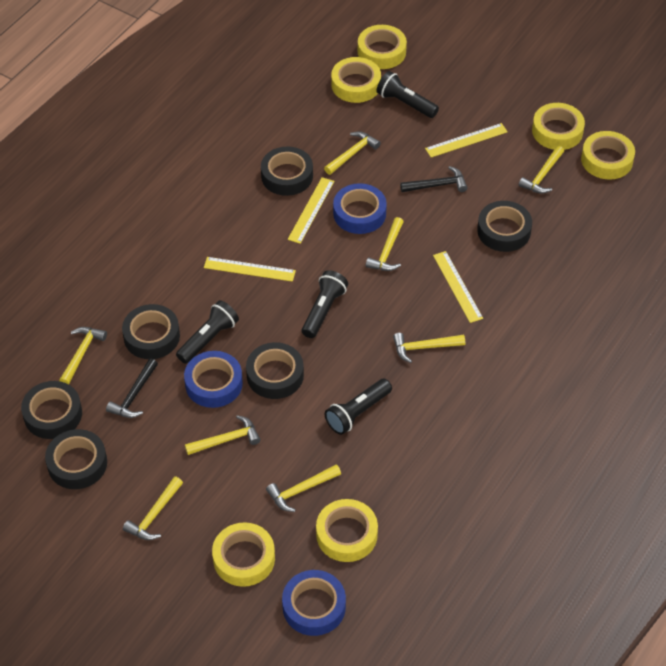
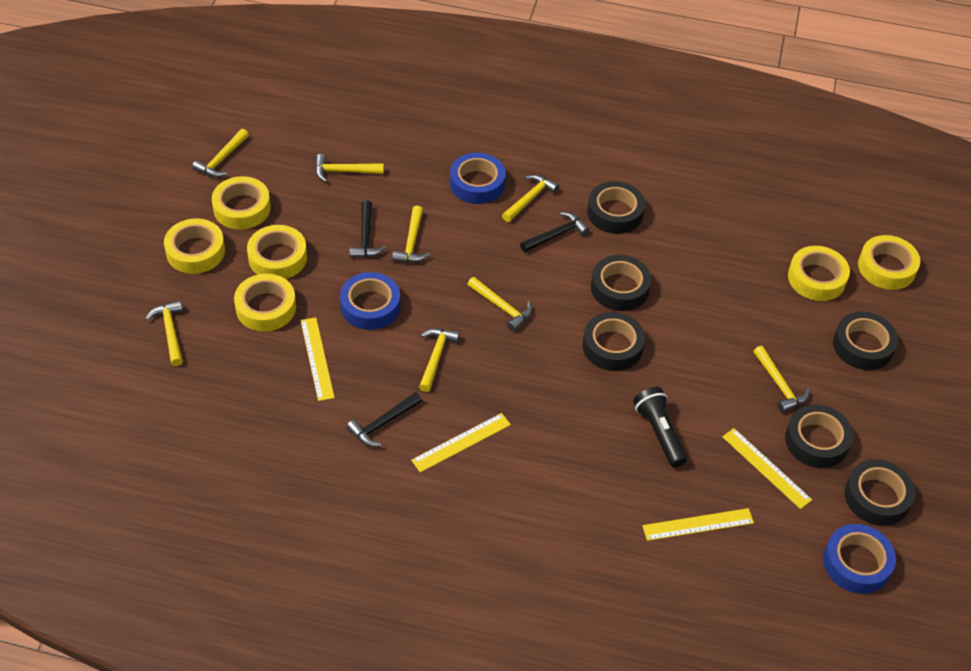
black flashlight: 4 -> 1
black hammer: 2 -> 3

